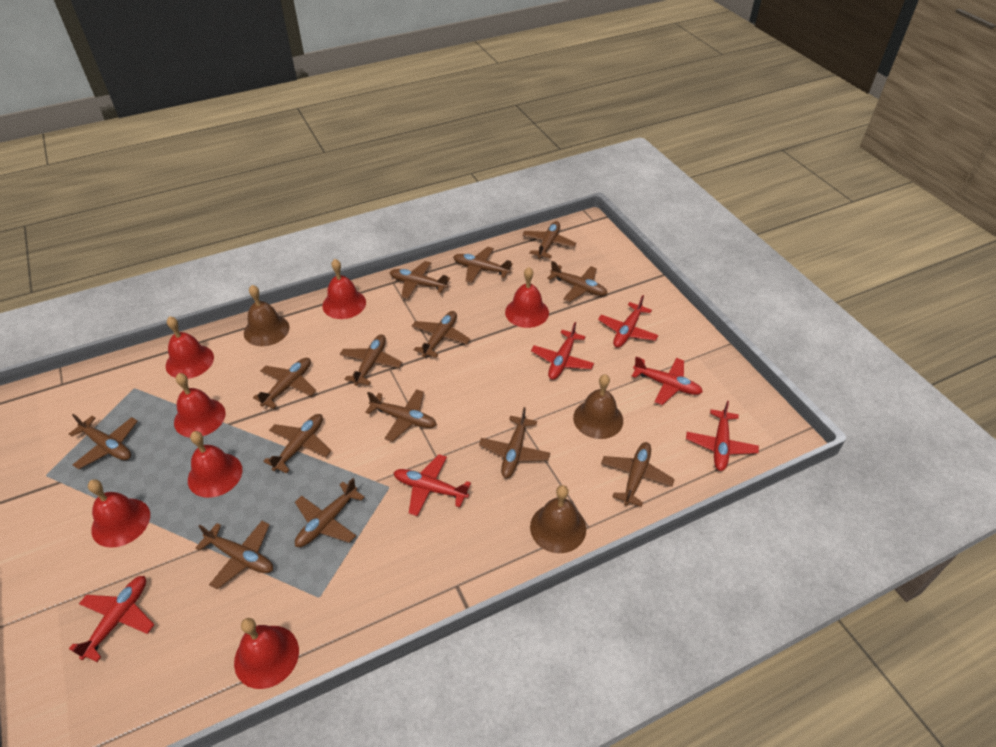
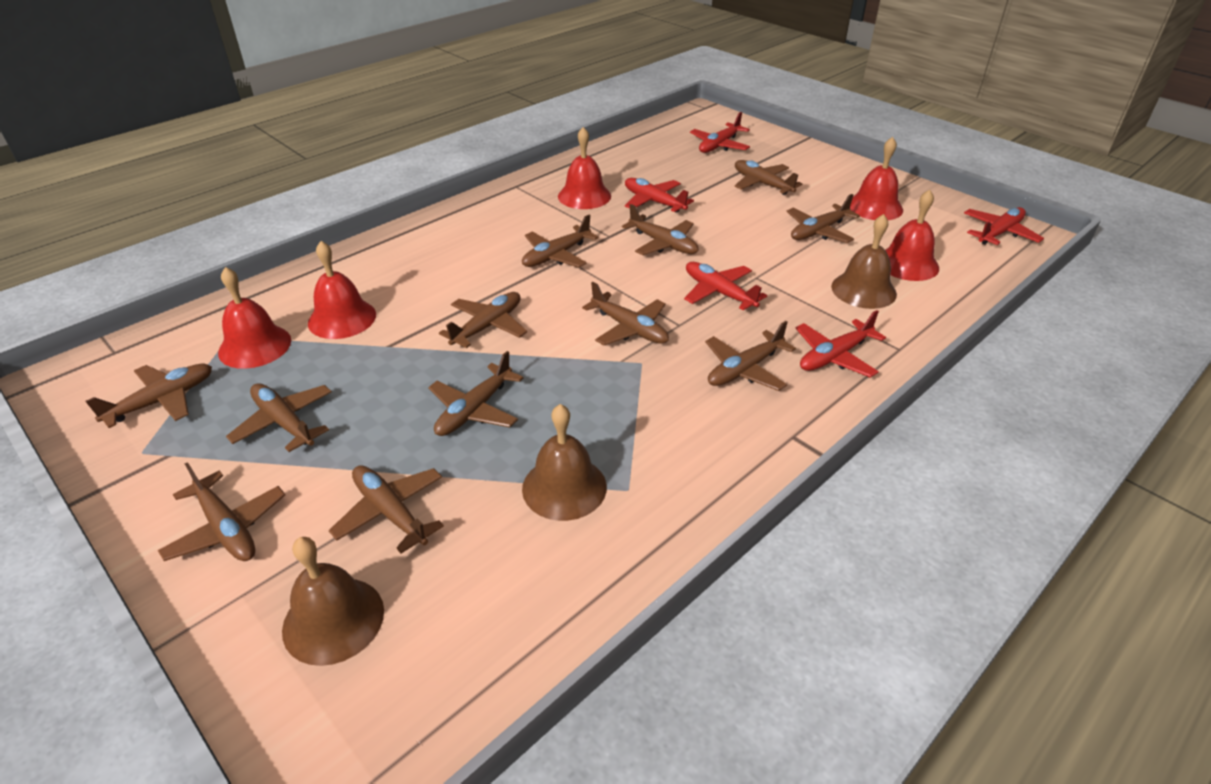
brown plane: 14 -> 12
red bell: 7 -> 5
red plane: 6 -> 5

